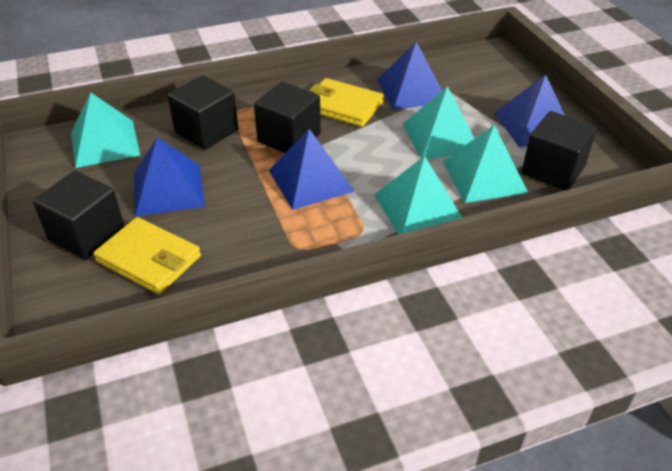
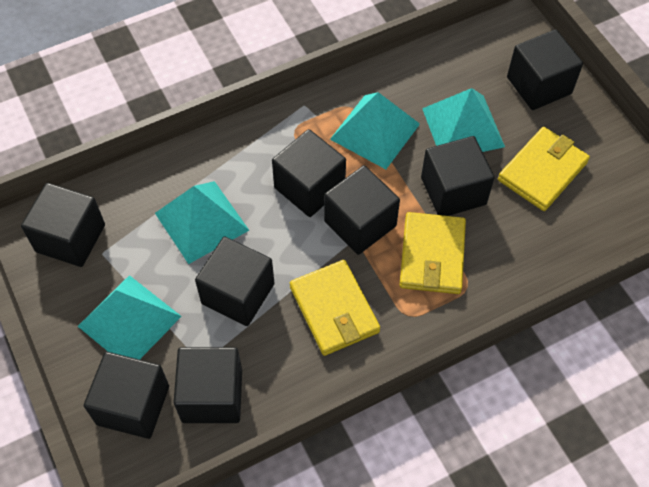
black cube: 4 -> 8
blue pyramid: 4 -> 0
yellow wallet: 2 -> 3

